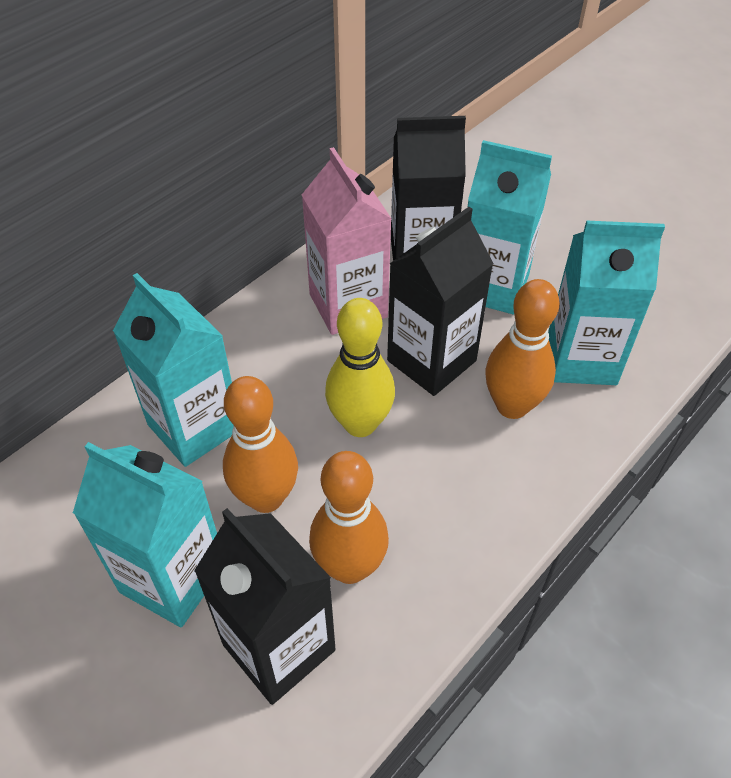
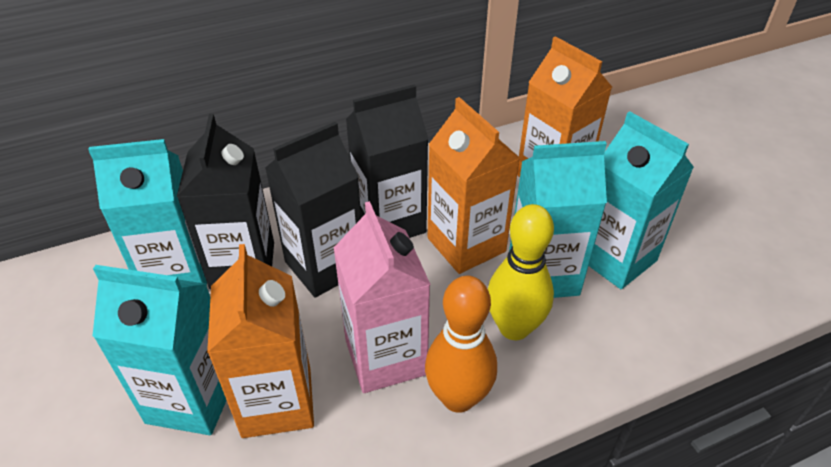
orange bowling pin: 3 -> 1
orange carton: 0 -> 3

